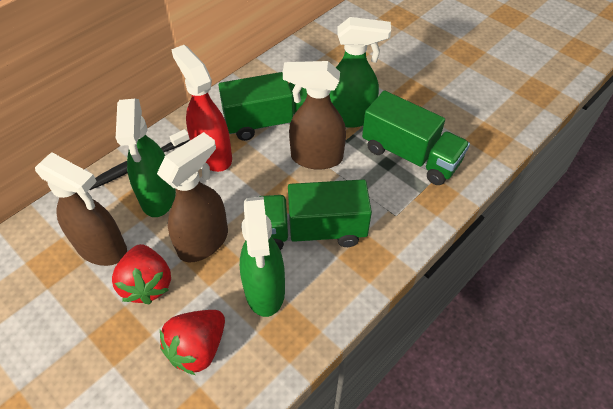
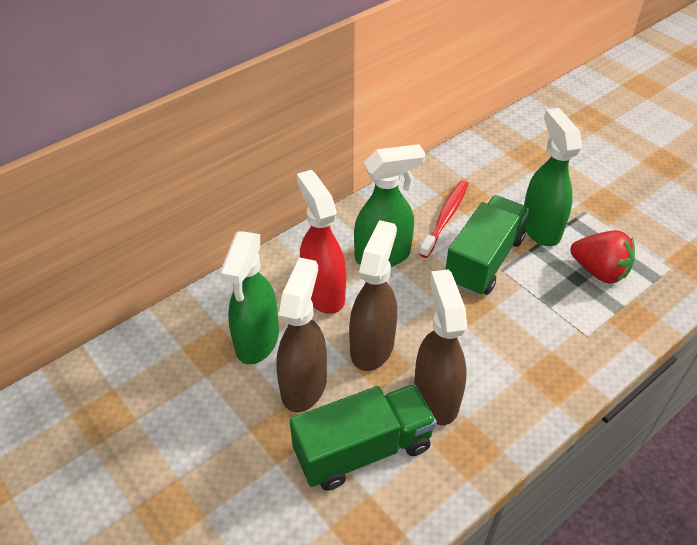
black toothbrush: 1 -> 0
green truck: 3 -> 2
red strawberry: 2 -> 1
red toothbrush: 0 -> 1

